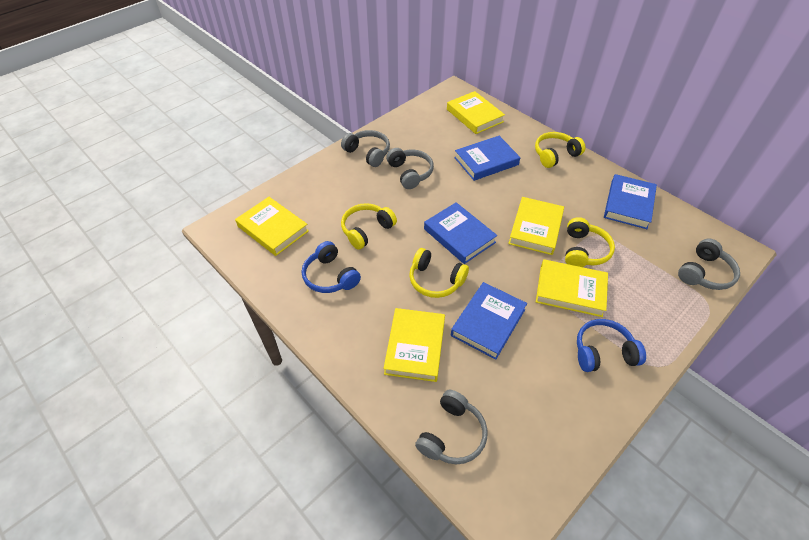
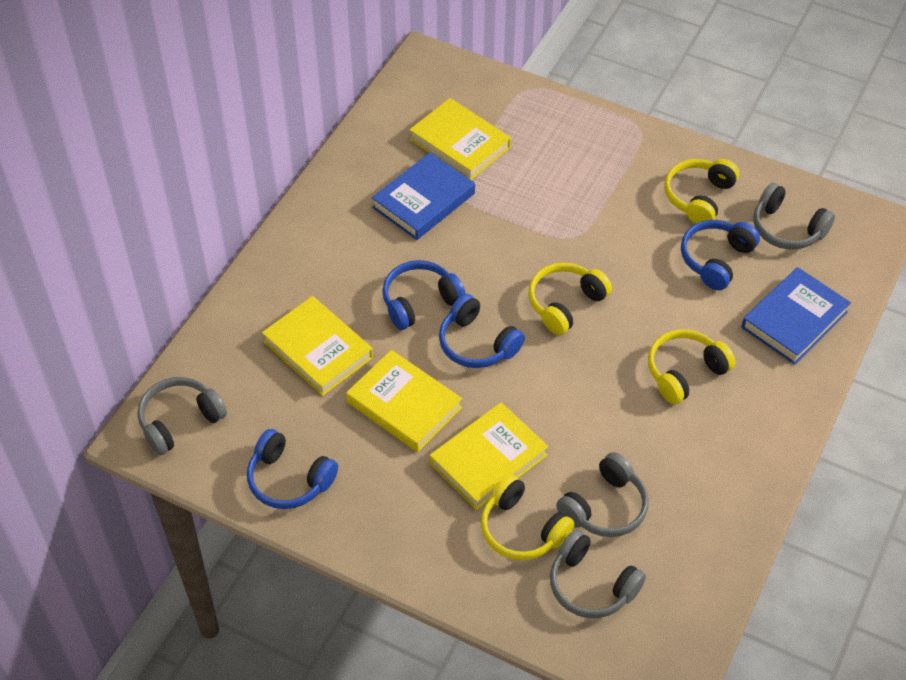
blue book: 4 -> 2
blue headphones: 2 -> 4
yellow book: 5 -> 4

